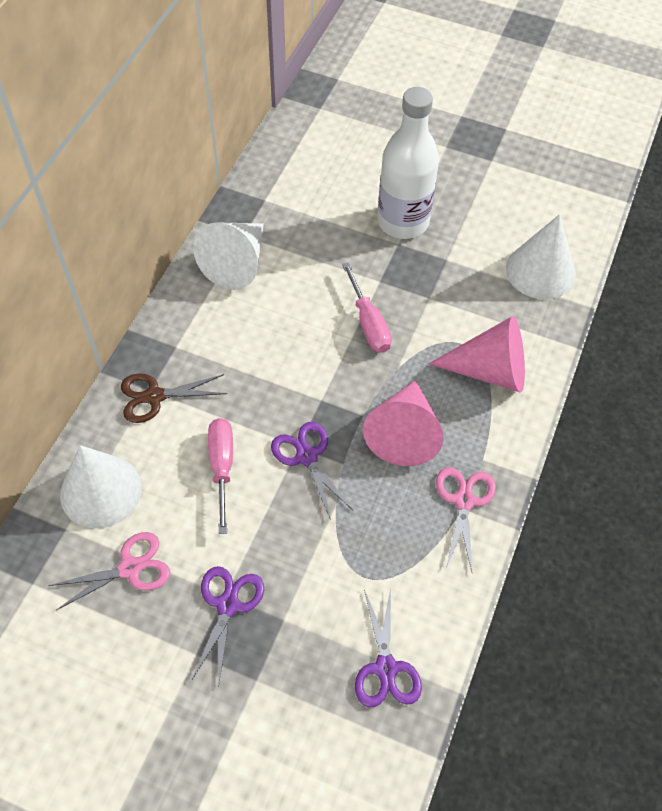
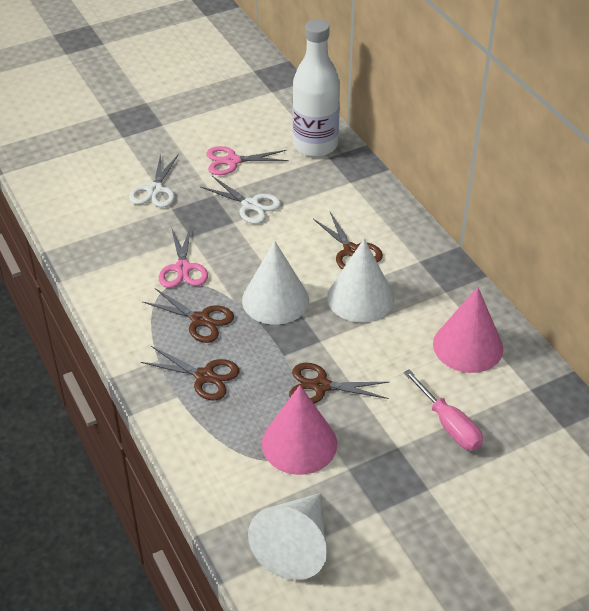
brown scissors: 1 -> 4
pink screwdriver: 2 -> 1
purple scissors: 3 -> 0
white scissors: 0 -> 2

